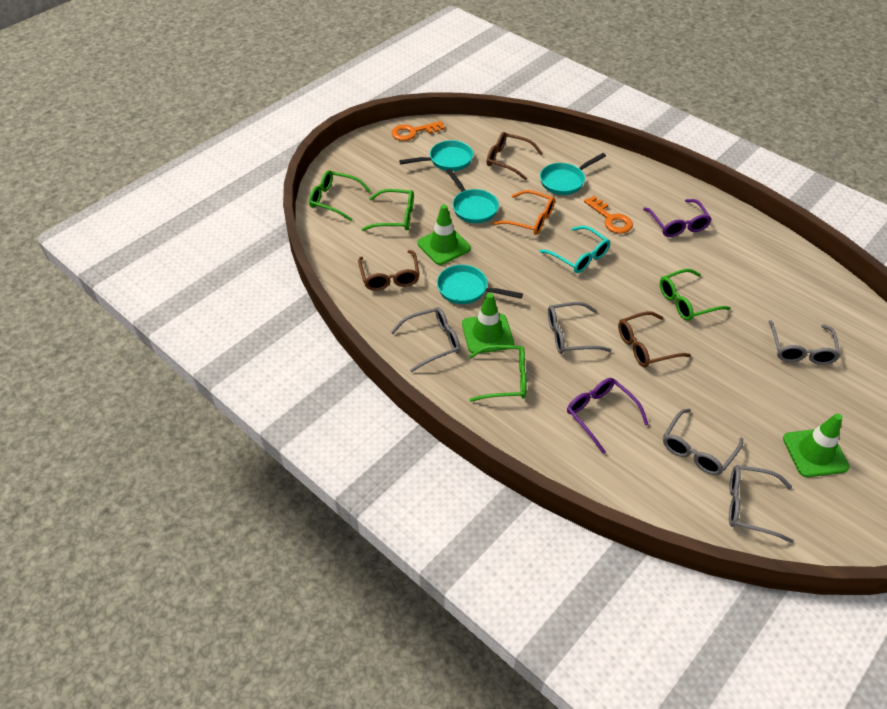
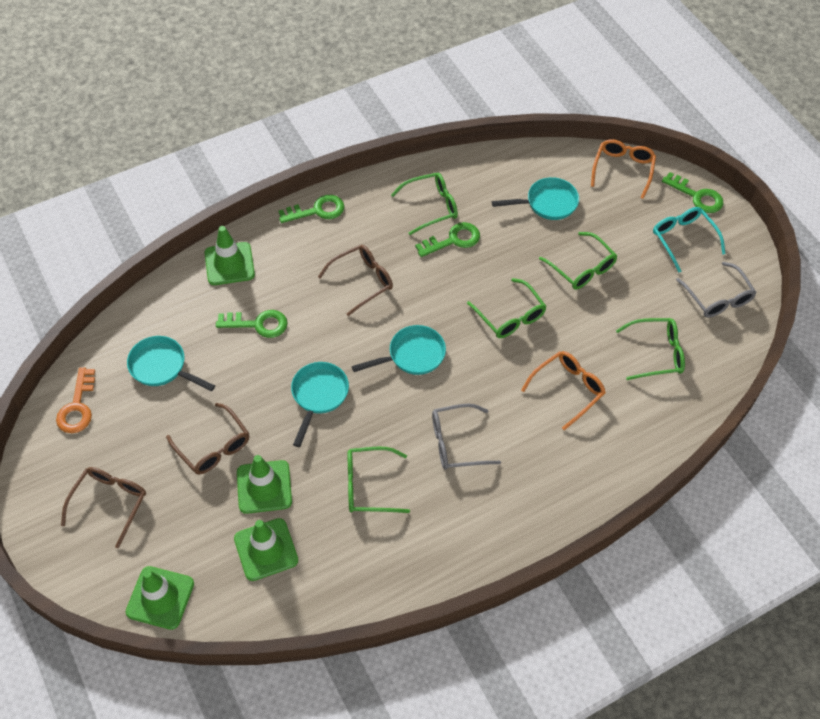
green glasses: 4 -> 5
green key: 0 -> 4
green traffic cone: 3 -> 4
grey glasses: 5 -> 2
orange glasses: 1 -> 2
orange key: 2 -> 1
purple glasses: 2 -> 0

